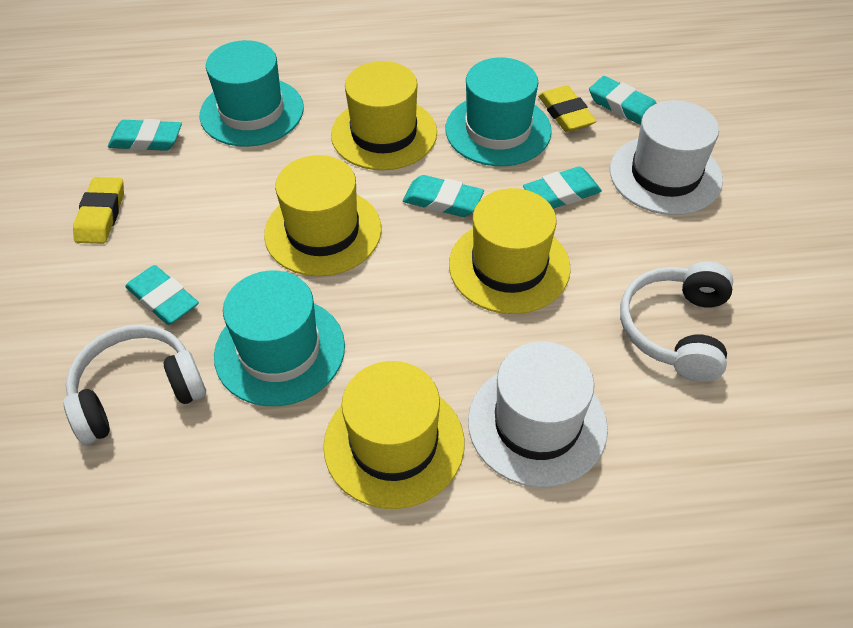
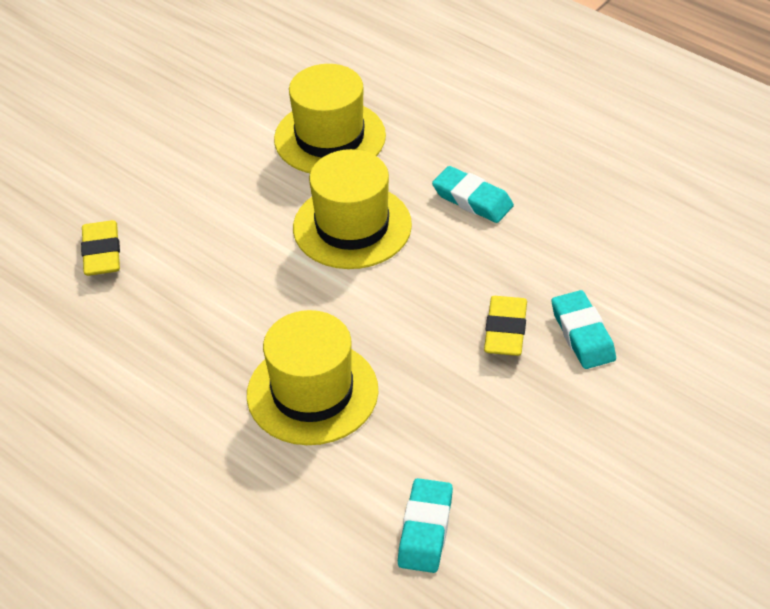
turquoise eraser: 5 -> 3
turquoise hat: 3 -> 0
white hat: 2 -> 0
white headphones: 2 -> 0
yellow hat: 4 -> 3

